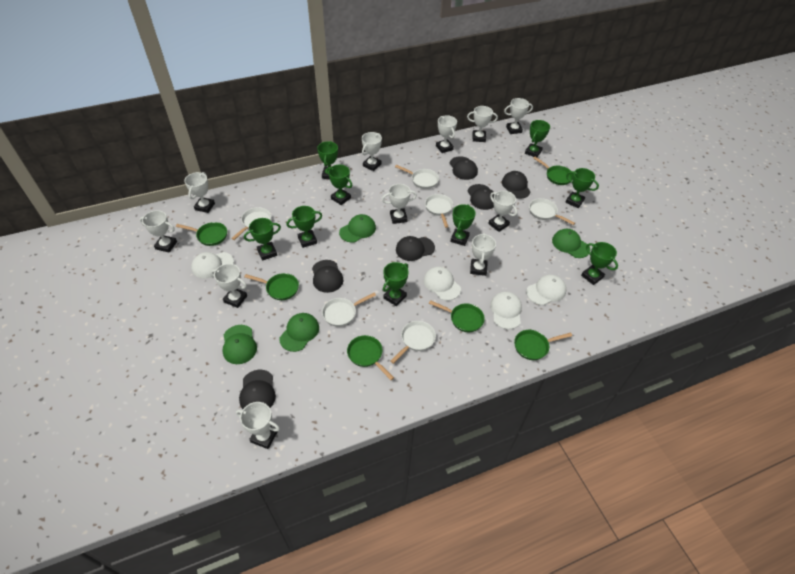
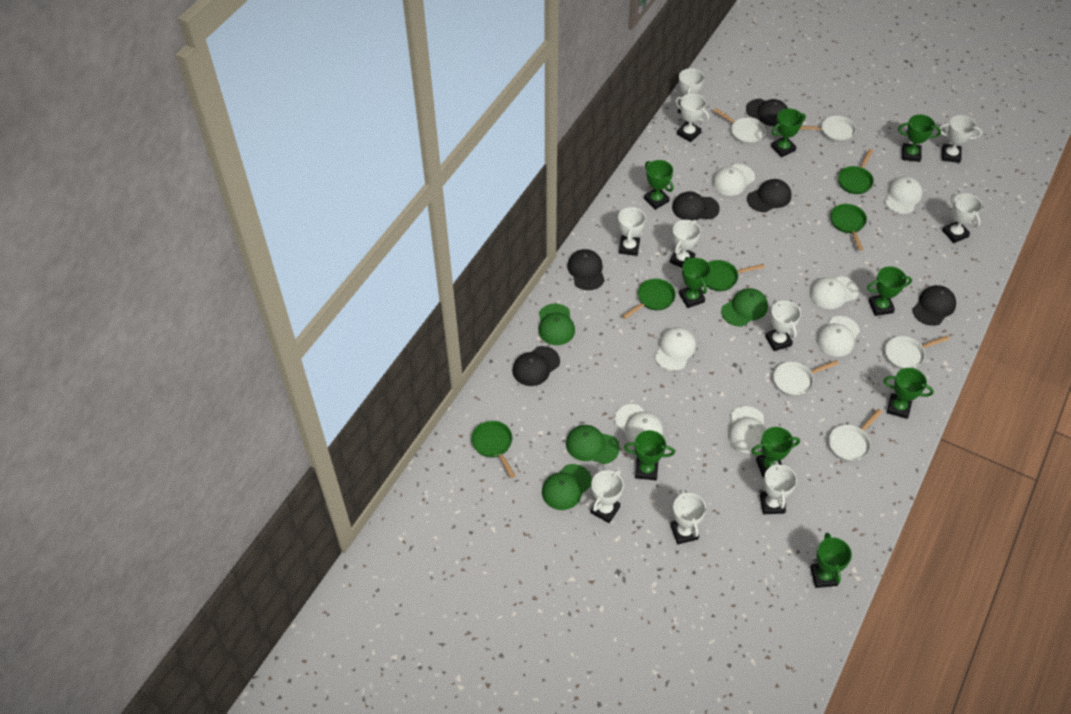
green pan: 6 -> 5
white cap: 4 -> 7
white pan: 6 -> 5
white trophy: 11 -> 10

